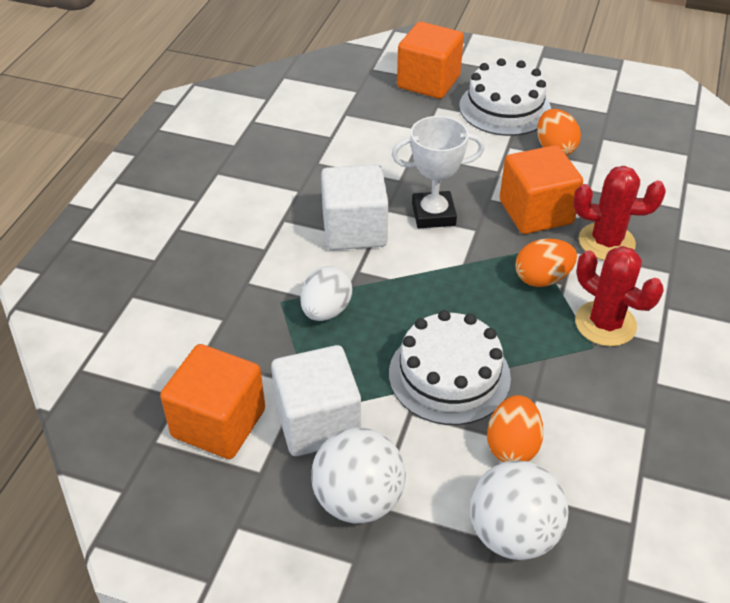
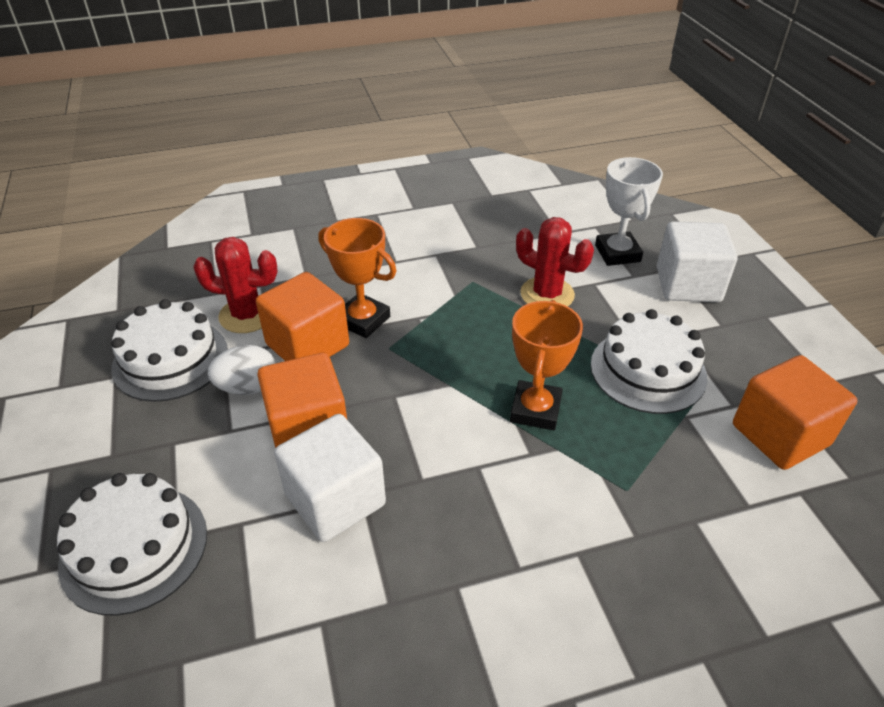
orange egg: 3 -> 0
orange trophy: 0 -> 2
white ball: 2 -> 0
white cake: 2 -> 3

